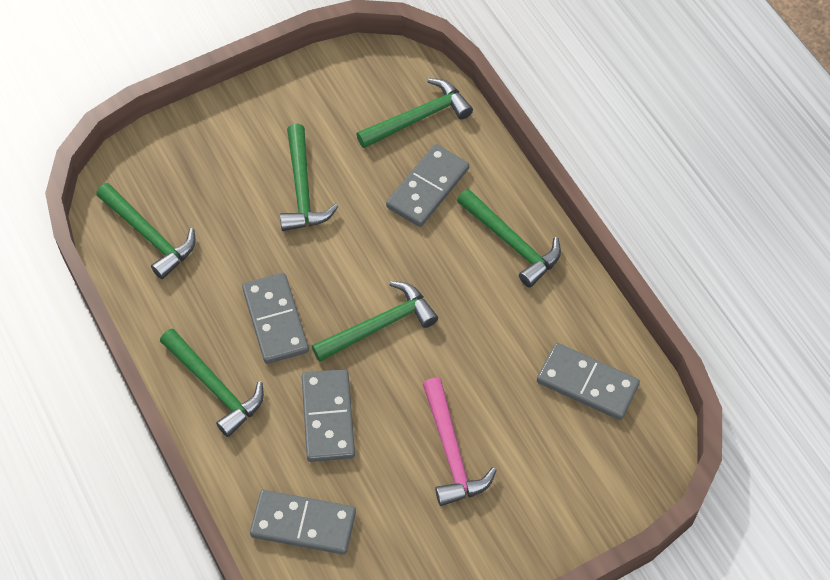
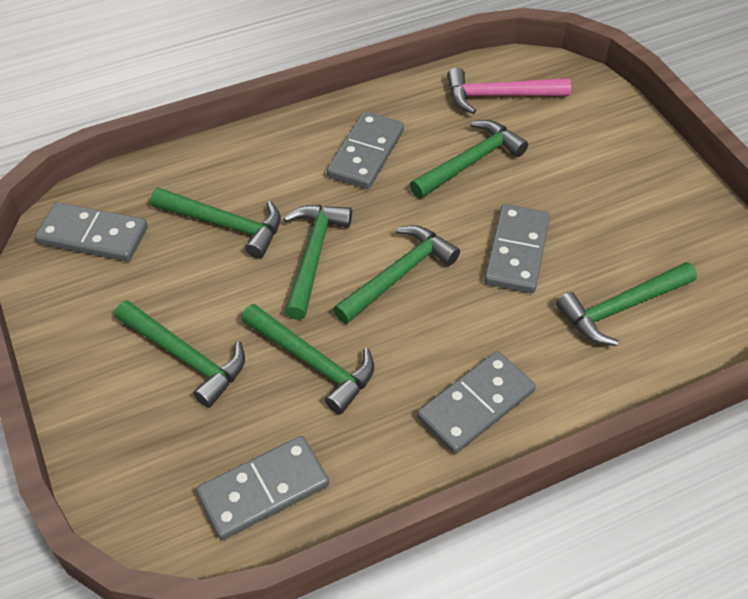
green hammer: 6 -> 7

